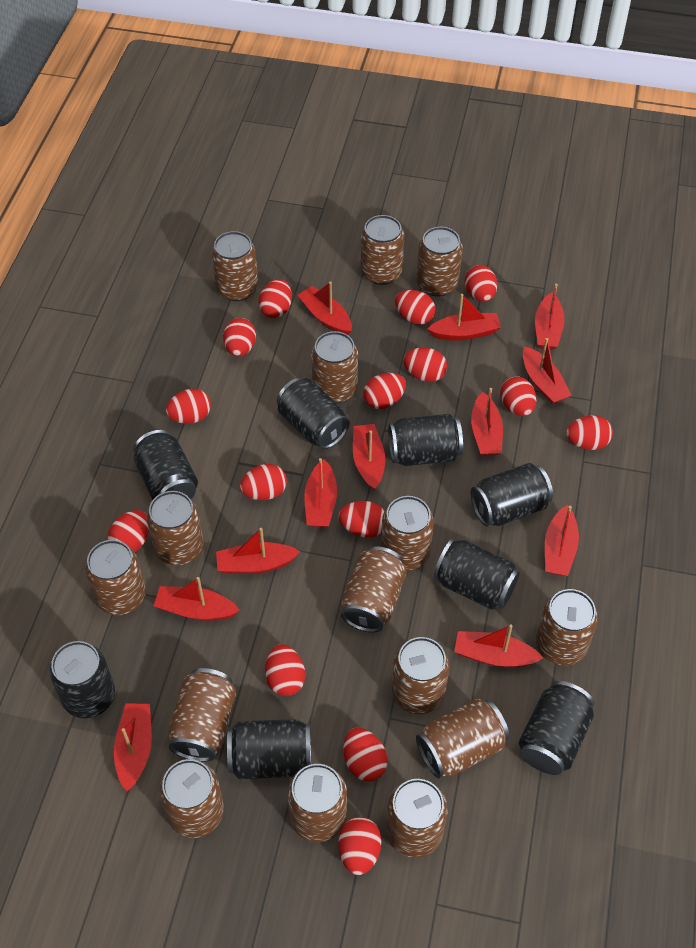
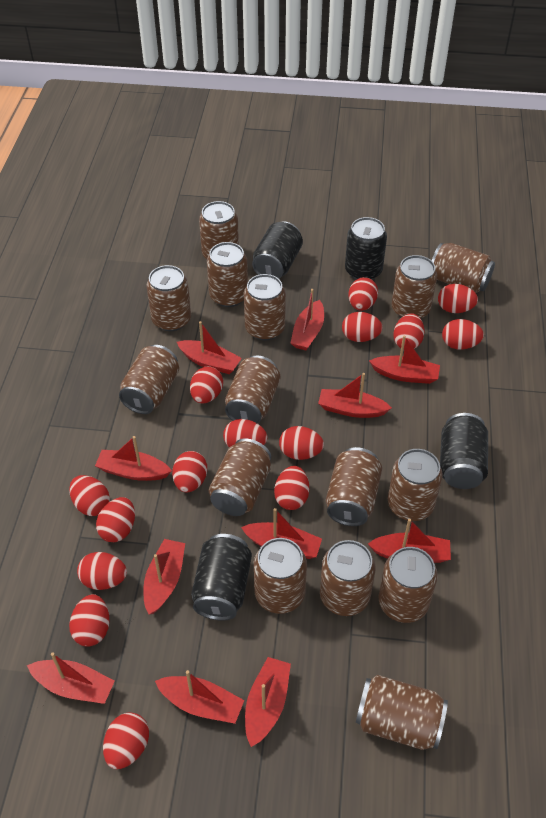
black can: 8 -> 4
red boat: 12 -> 11

